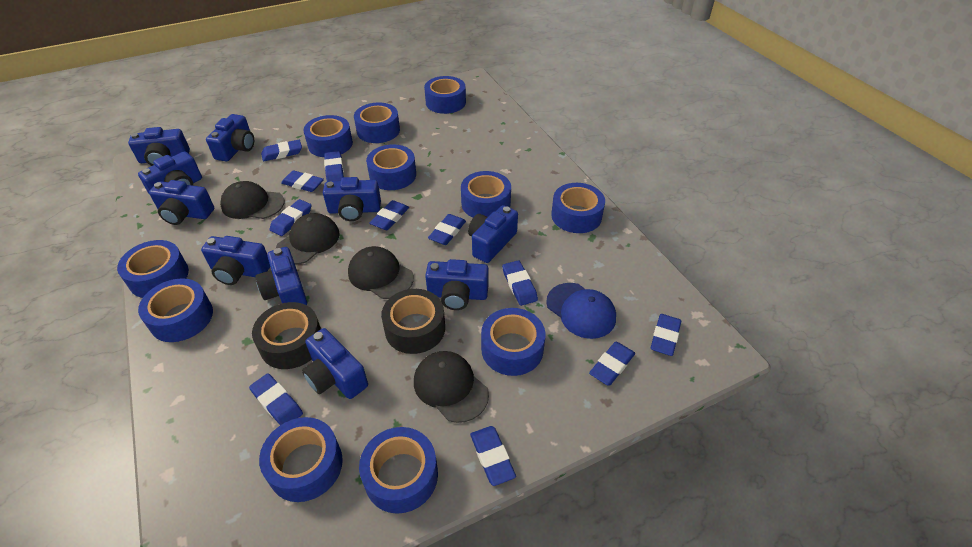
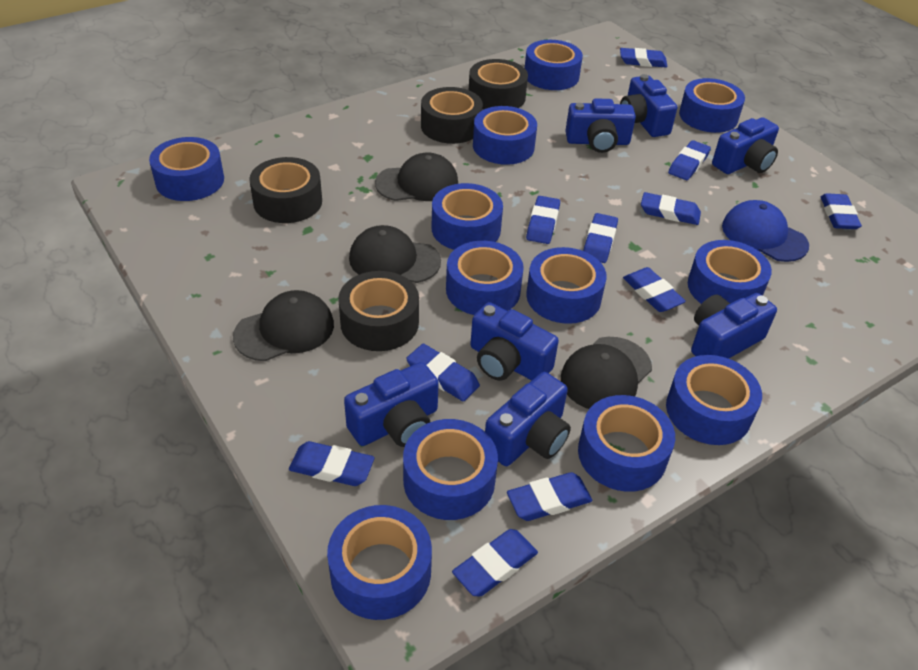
black tape: 2 -> 4
blue camera: 10 -> 7
blue tape: 11 -> 12

